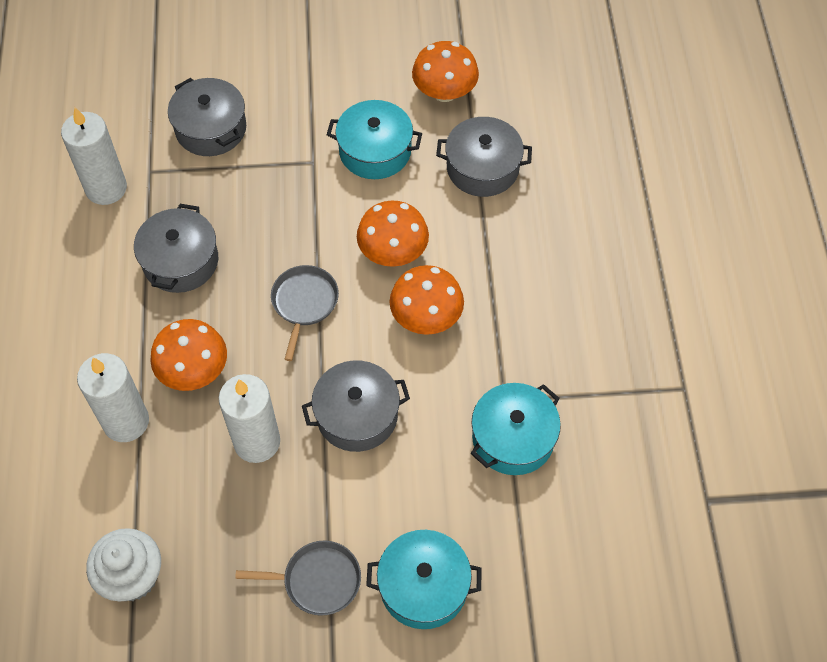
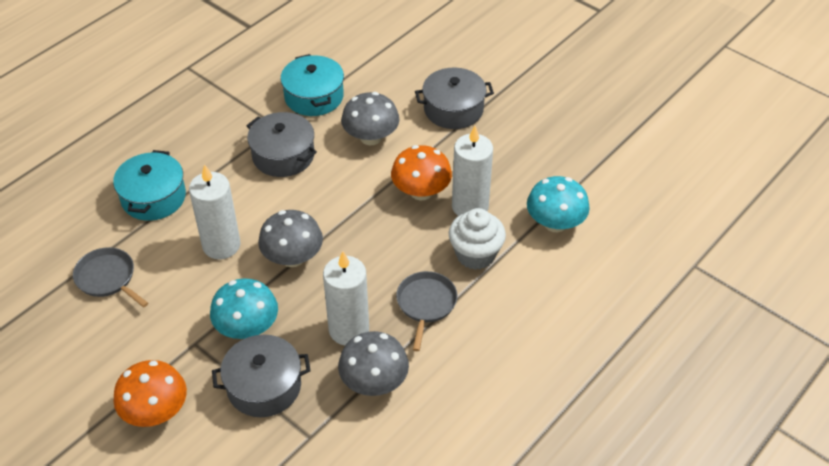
grey mushroom: 0 -> 3
grey pot: 4 -> 3
orange mushroom: 4 -> 2
turquoise mushroom: 0 -> 2
turquoise pot: 3 -> 2

